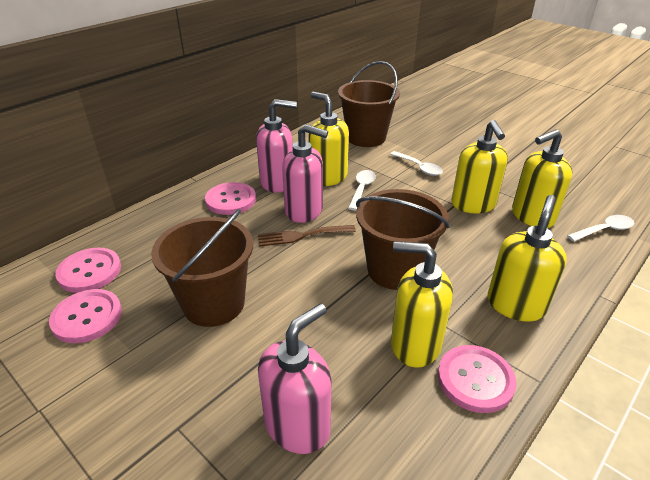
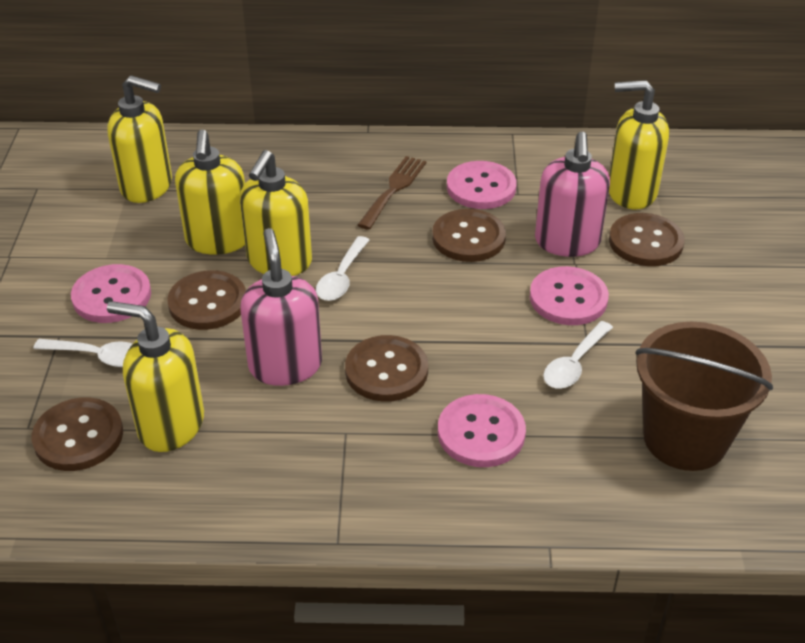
brown bucket: 3 -> 1
brown button: 0 -> 5
pink soap dispenser: 3 -> 2

